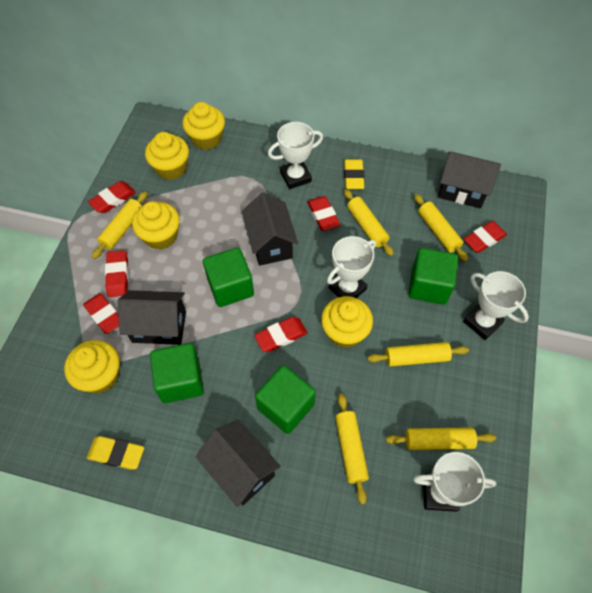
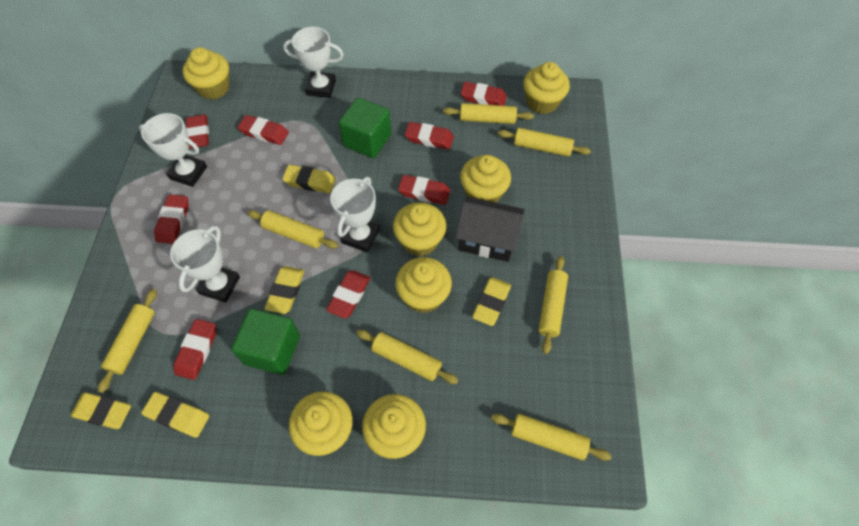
black house: 4 -> 1
green cube: 4 -> 2
red eraser: 6 -> 8
yellow cupcake: 5 -> 7
yellow eraser: 2 -> 5
yellow rolling pin: 6 -> 7

